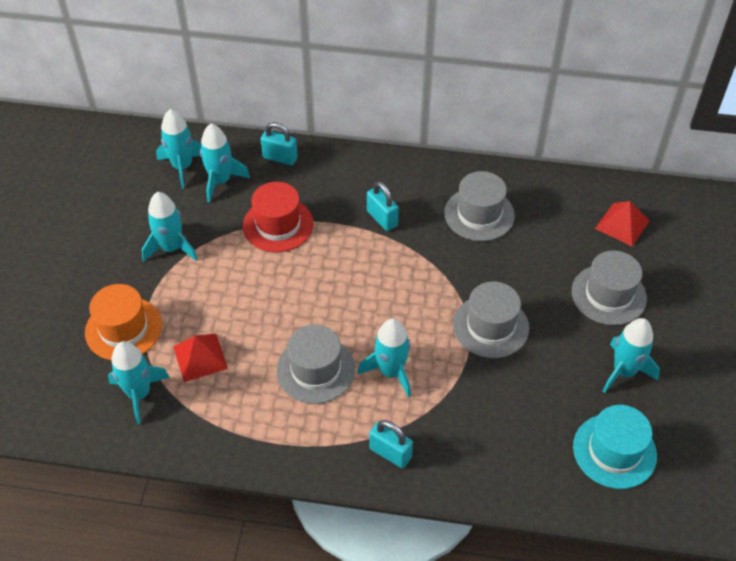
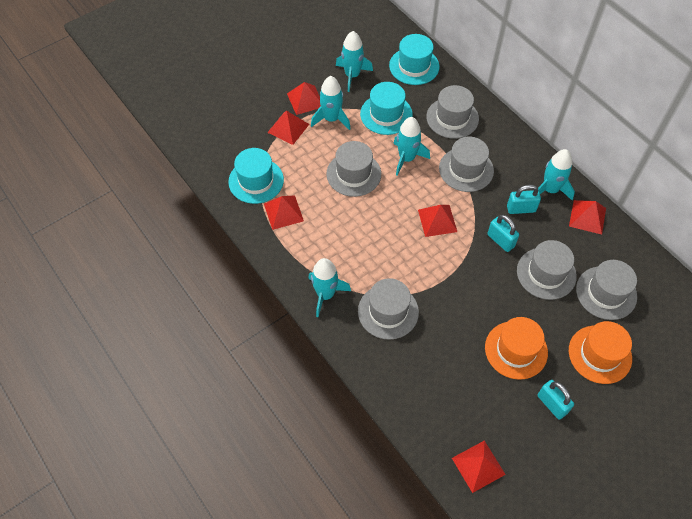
grey hat: 4 -> 6
orange hat: 1 -> 2
red hat: 1 -> 0
red pyramid: 2 -> 6
turquoise hat: 1 -> 3
turquoise rocket: 6 -> 5

